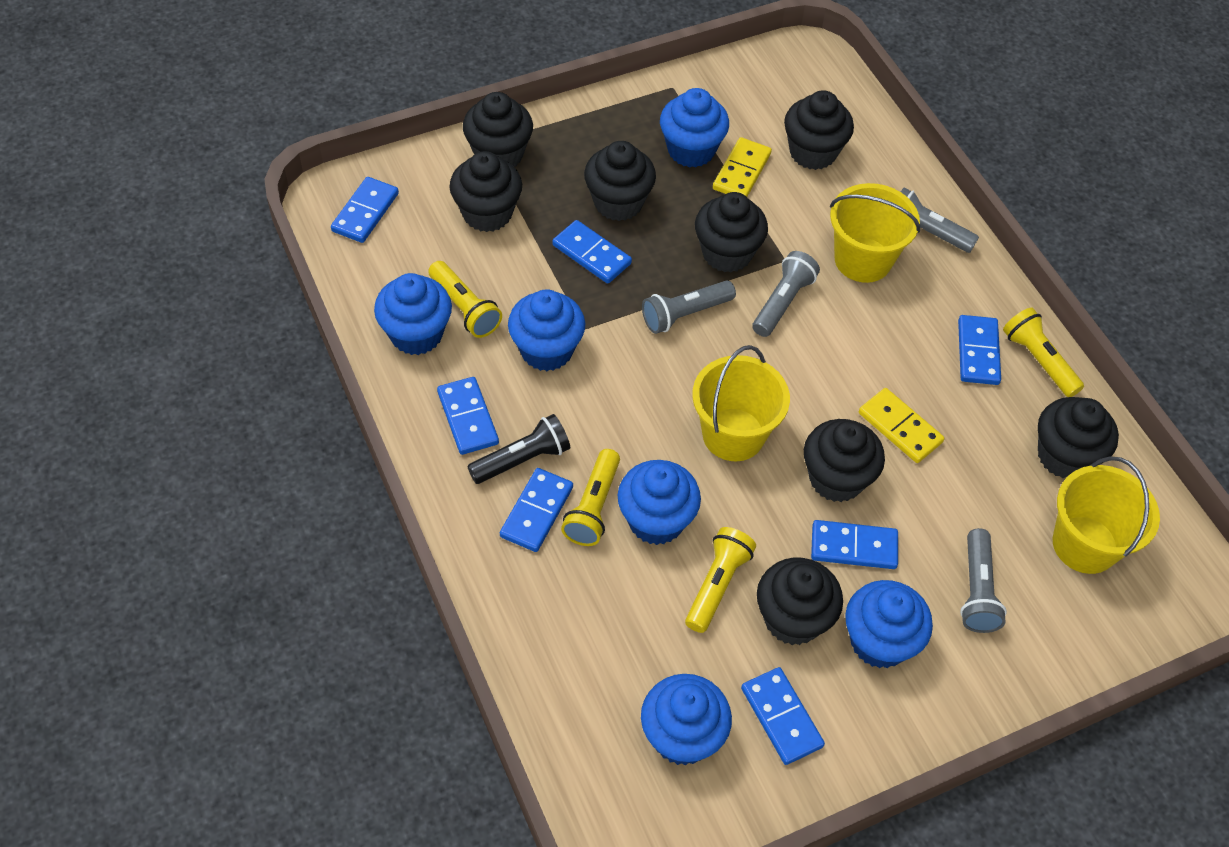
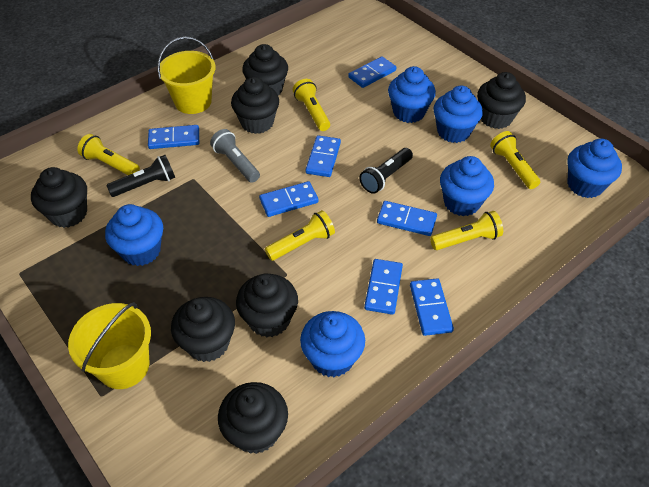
black cupcake: 8 -> 7
black flashlight: 1 -> 2
grey flashlight: 4 -> 1
yellow bucket: 3 -> 2
yellow domino: 2 -> 0
yellow flashlight: 4 -> 5

